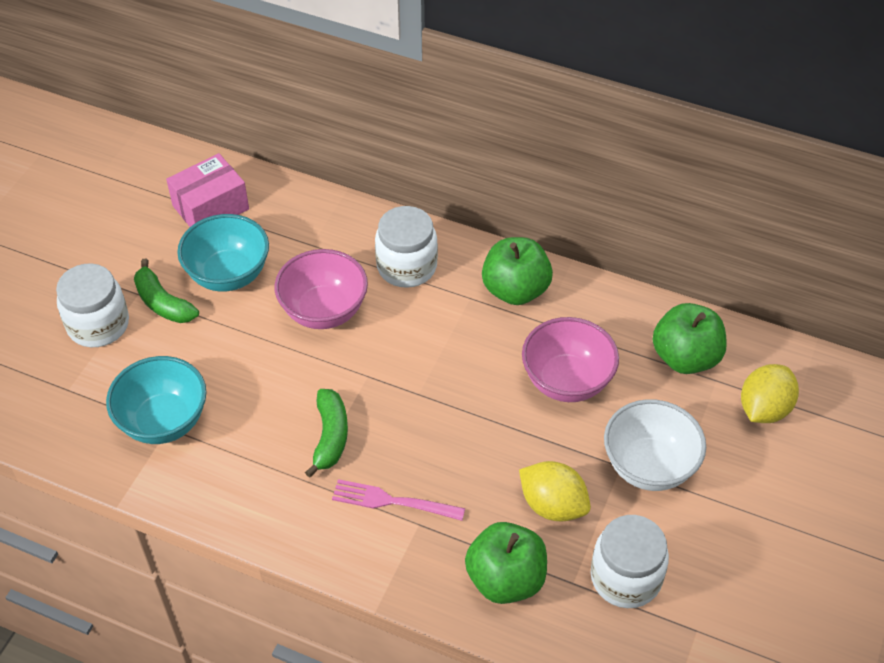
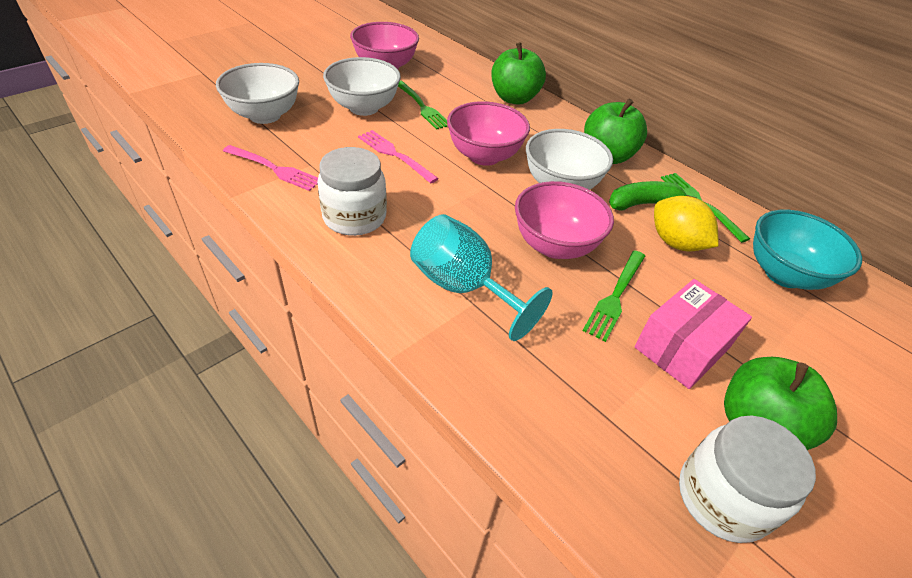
green banana: 2 -> 1
green fork: 0 -> 3
pink bowl: 2 -> 3
pink fork: 1 -> 2
turquoise bowl: 2 -> 1
turquoise goblet: 0 -> 1
white bowl: 1 -> 3
white jar: 3 -> 2
yellow lemon: 2 -> 1

